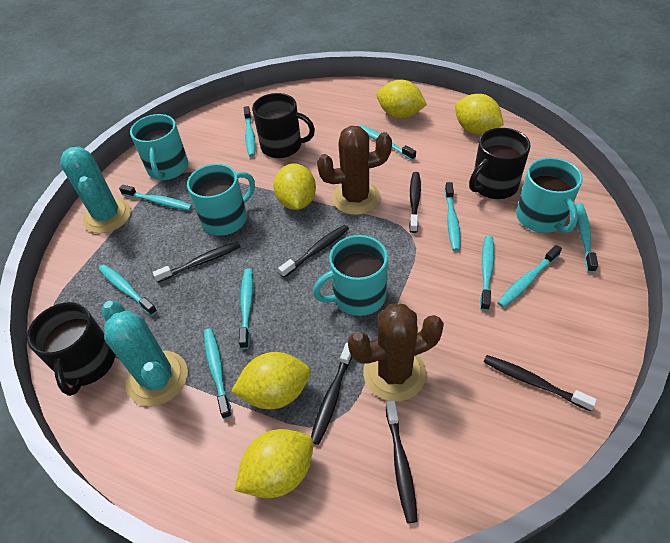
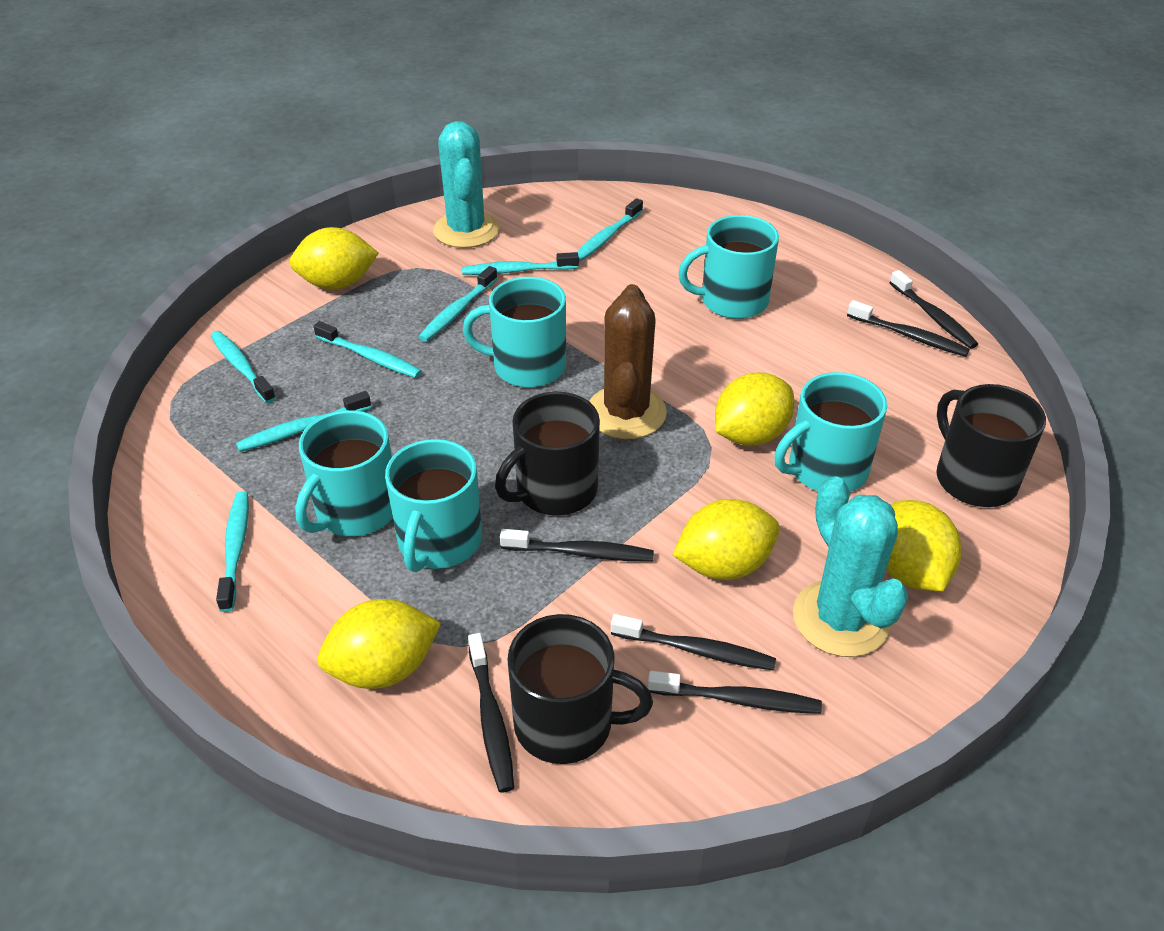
brown cactus: 2 -> 1
turquoise mug: 4 -> 5
turquoise toothbrush: 10 -> 7

